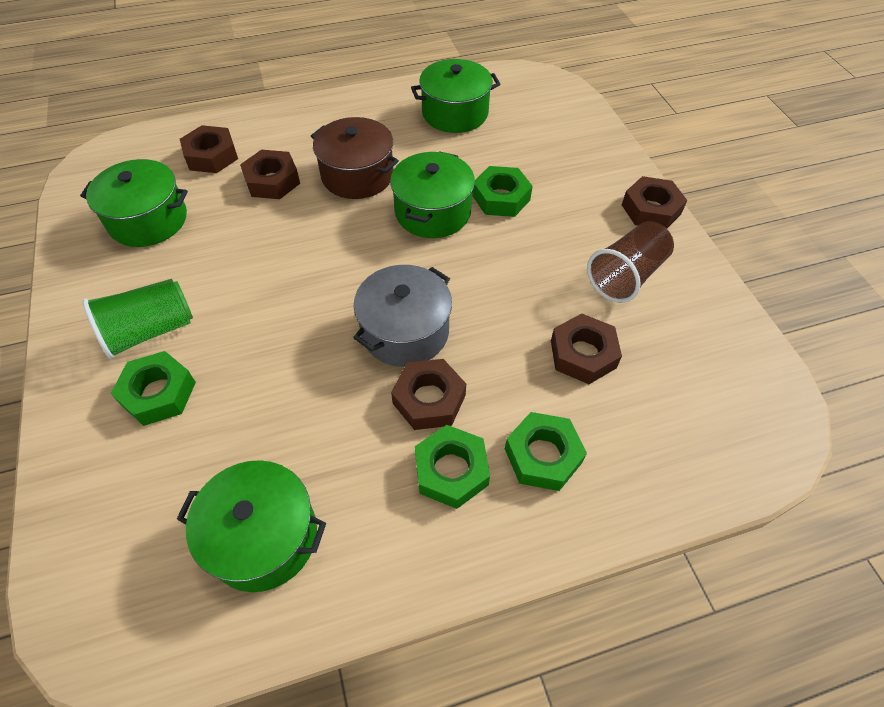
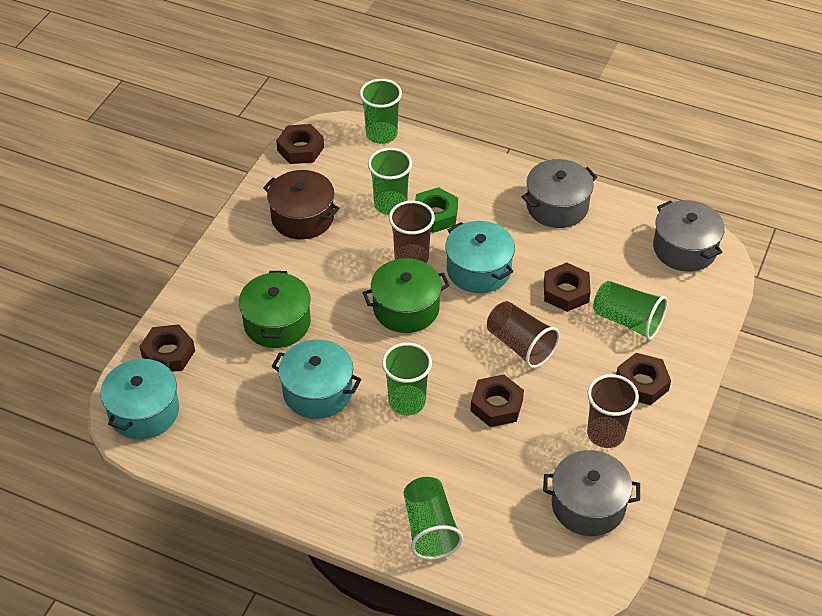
brown cup: 1 -> 3
green cup: 1 -> 5
green nut: 4 -> 1
green pot: 4 -> 2
grey pot: 1 -> 3
turquoise pot: 0 -> 3

